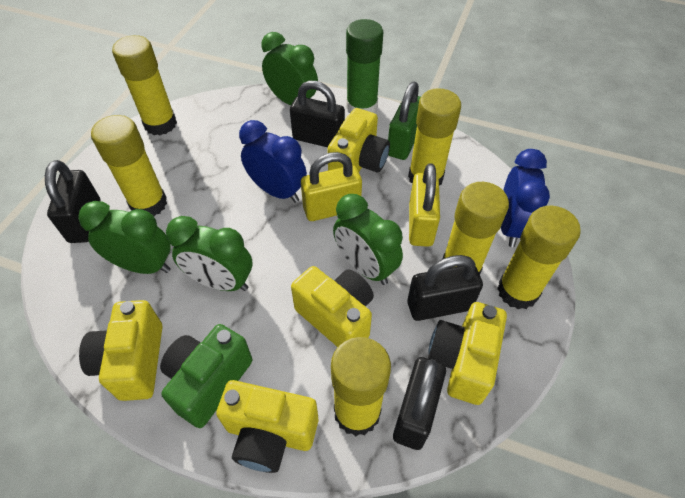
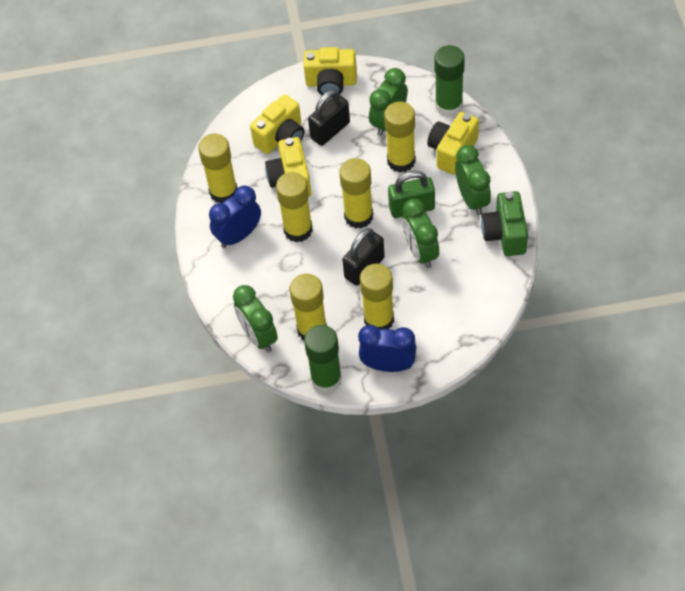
black padlock: 4 -> 2
green glue stick: 1 -> 2
yellow camera: 5 -> 4
yellow padlock: 2 -> 0

